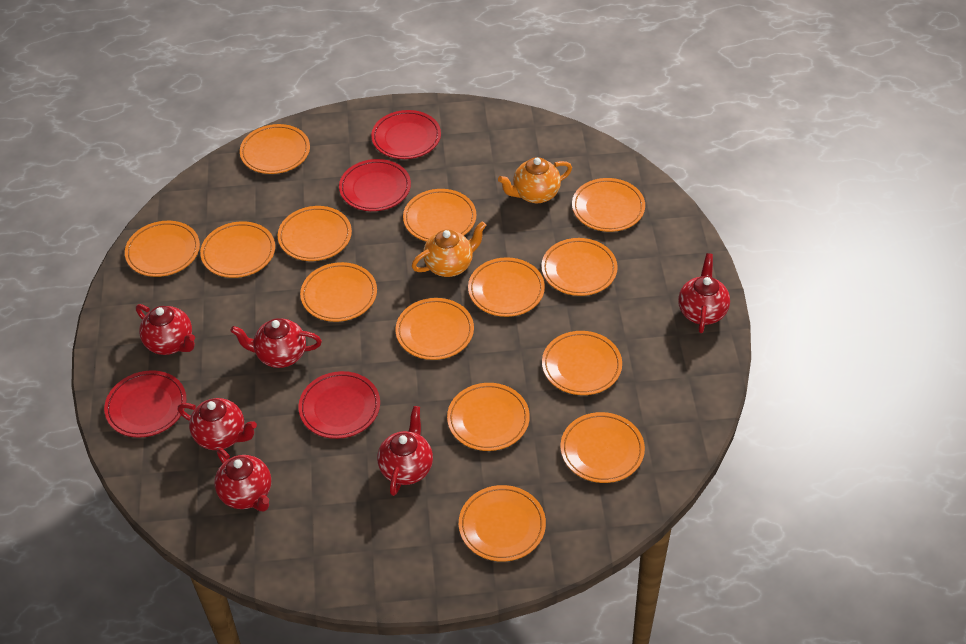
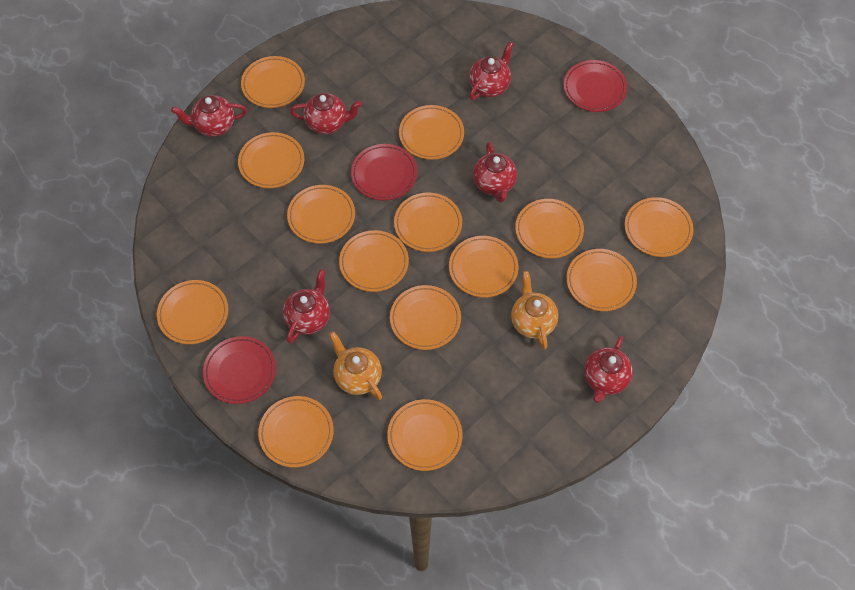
red plate: 4 -> 3

